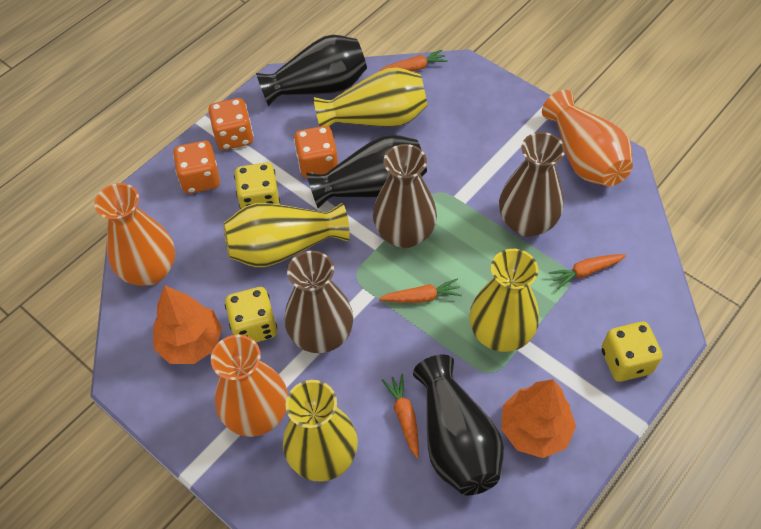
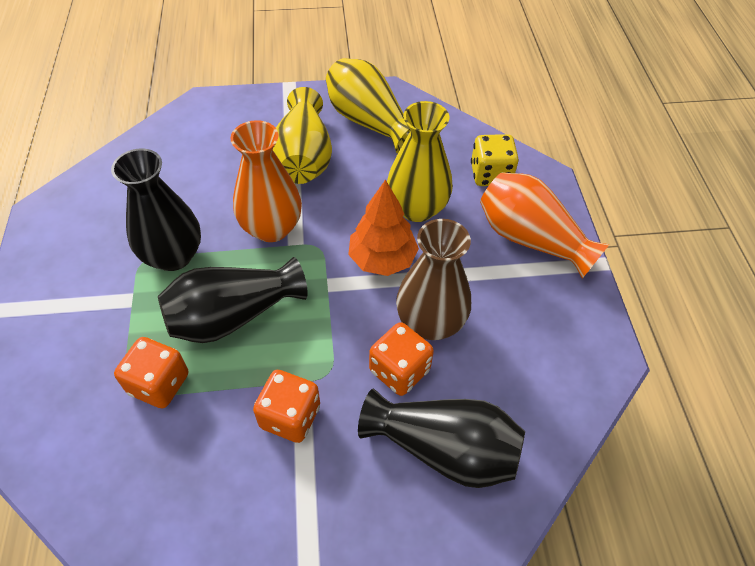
brown vase: 3 -> 1
orange carrot: 4 -> 0
orange tree: 2 -> 1
orange vase: 3 -> 2
yellow dice: 3 -> 1
yellow vase: 4 -> 3

